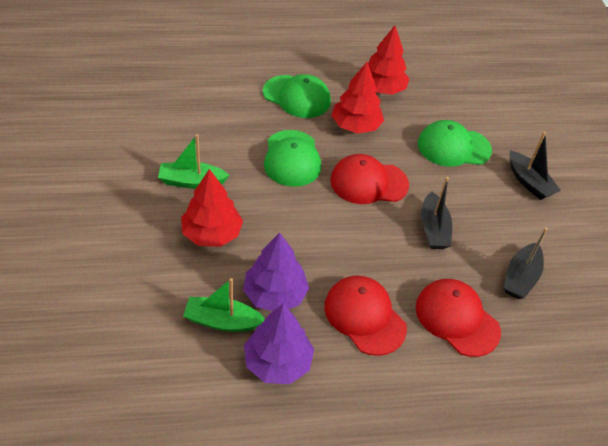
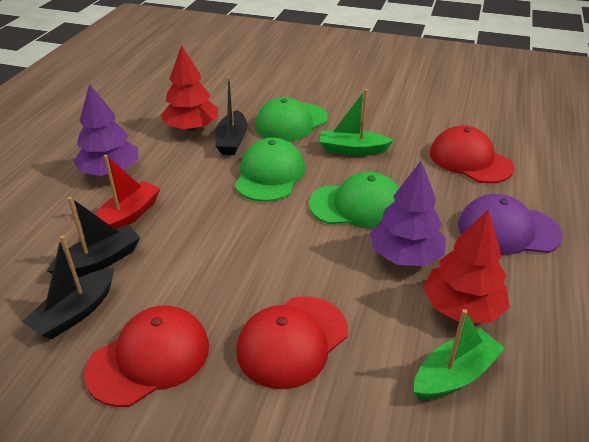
purple cap: 0 -> 1
red boat: 0 -> 1
red tree: 3 -> 2

